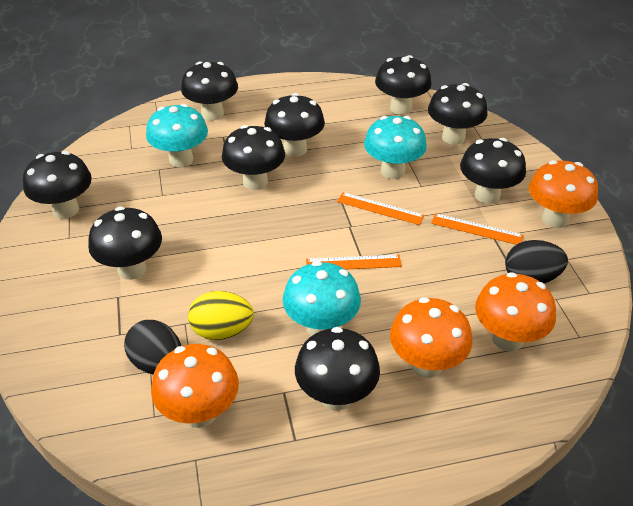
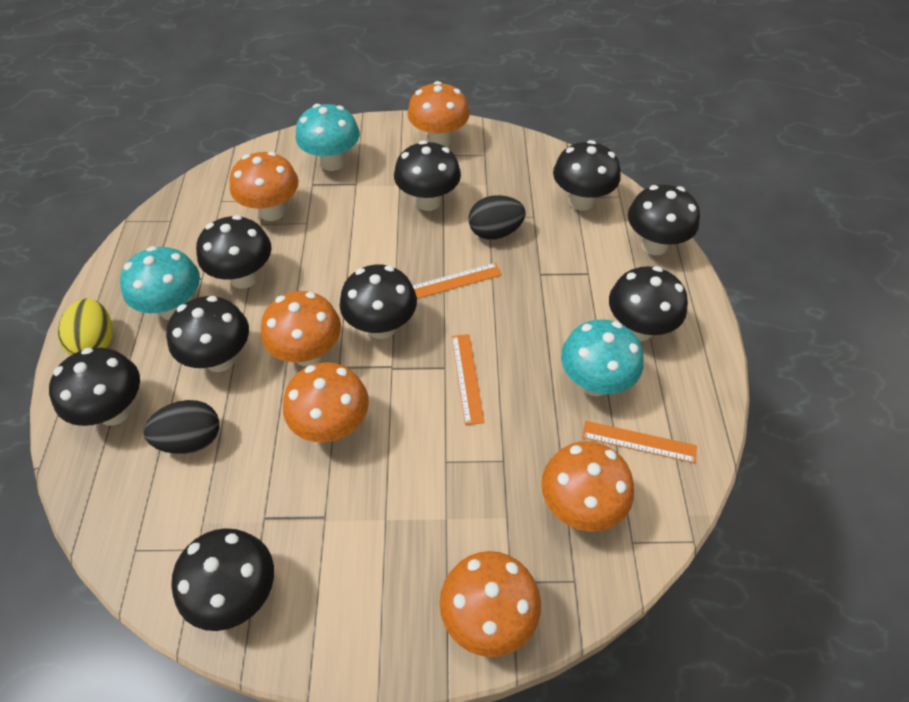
orange mushroom: 4 -> 6

